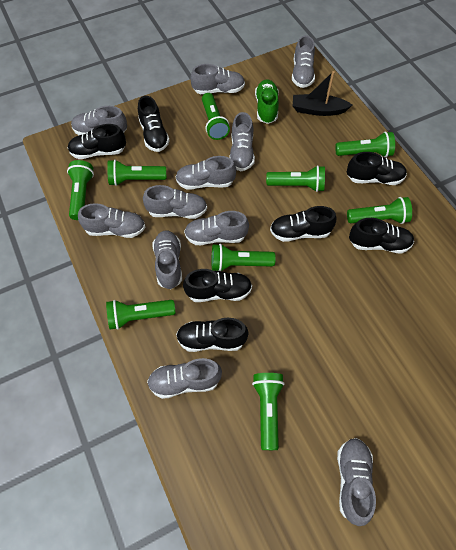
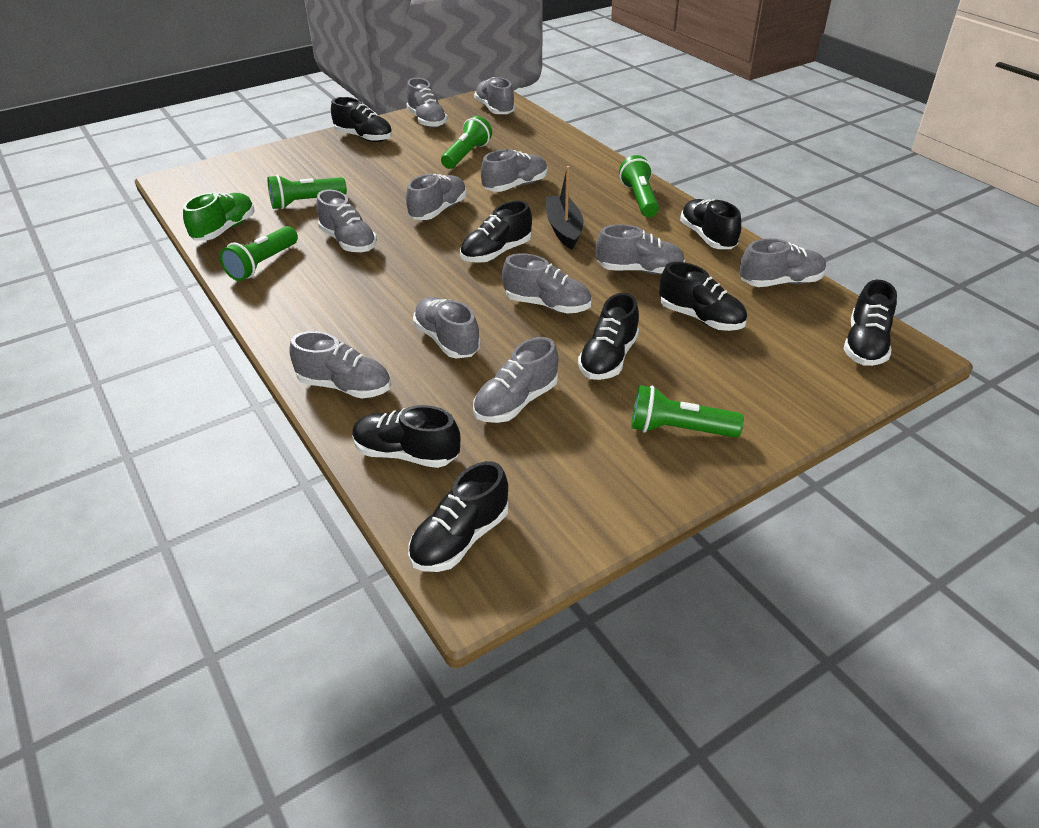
black shoe: 7 -> 8
green flashlight: 9 -> 5

